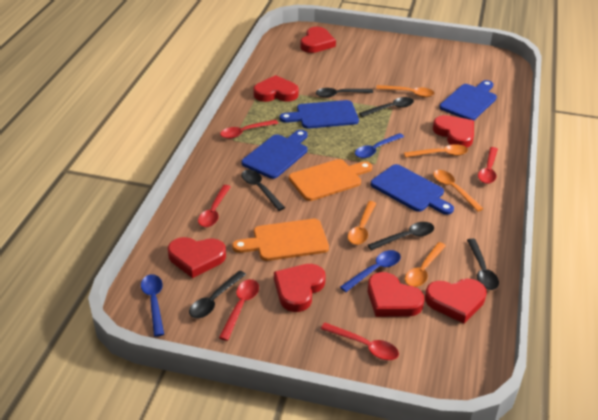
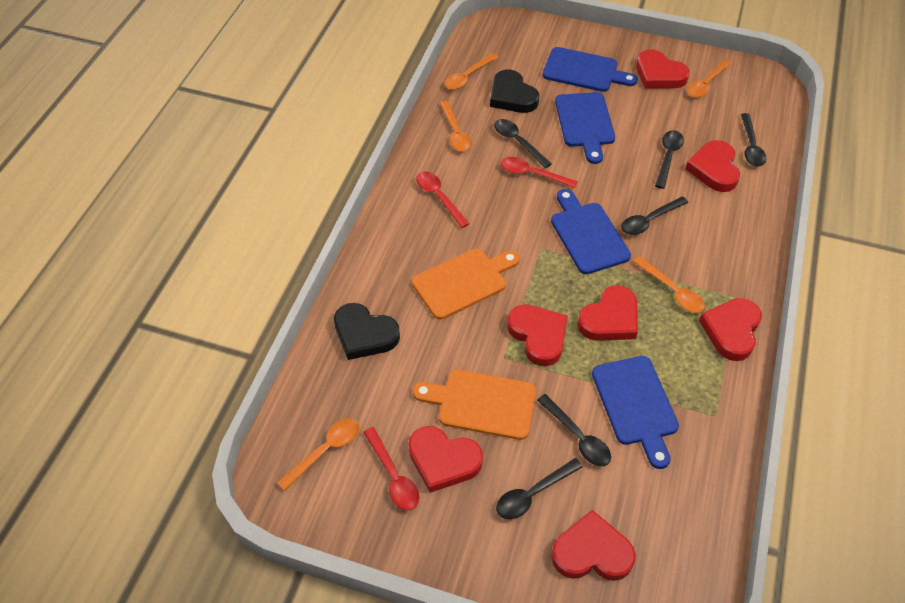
black heart: 0 -> 2
blue spoon: 3 -> 0
red spoon: 5 -> 3

